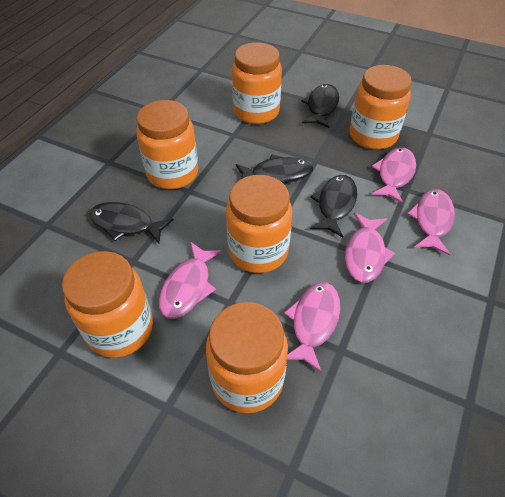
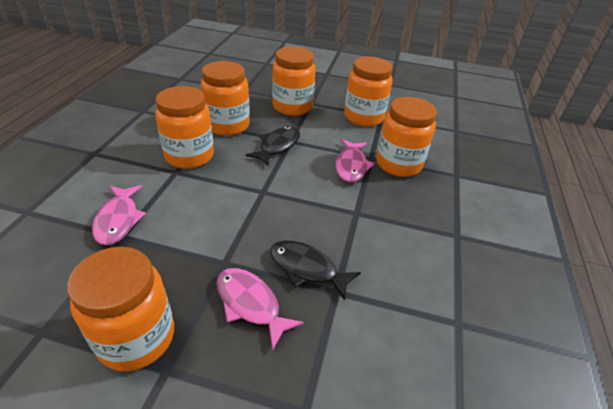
black fish: 4 -> 2
pink fish: 5 -> 3

